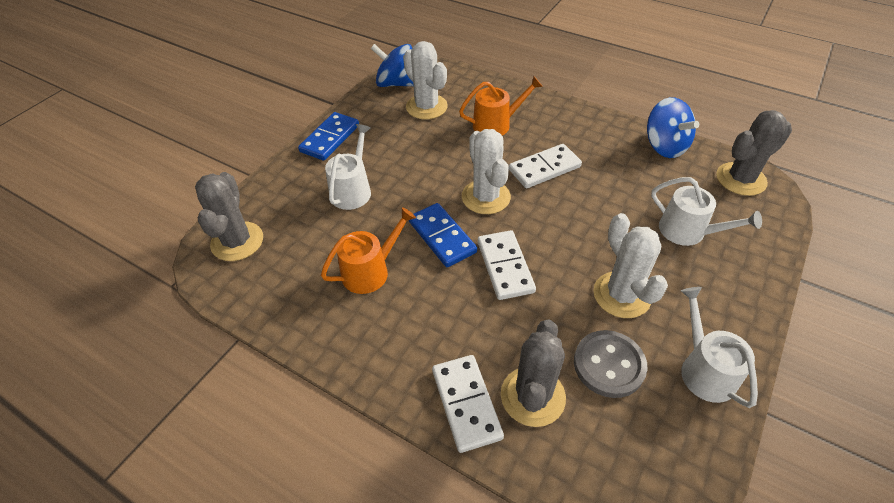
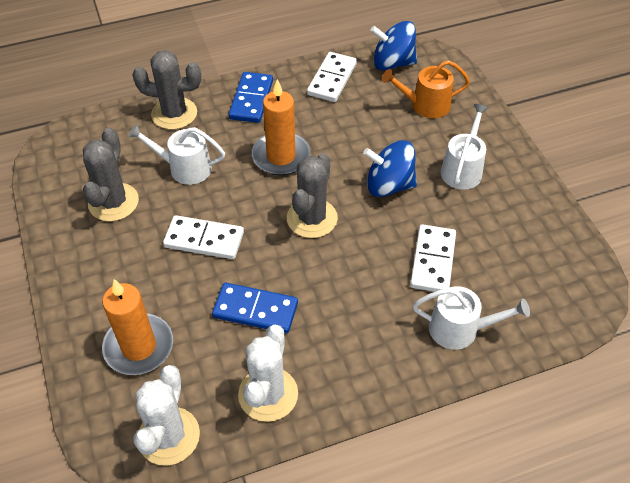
grey button: 1 -> 0
orange candle: 0 -> 2
orange watering can: 2 -> 1
white cactus: 3 -> 2

